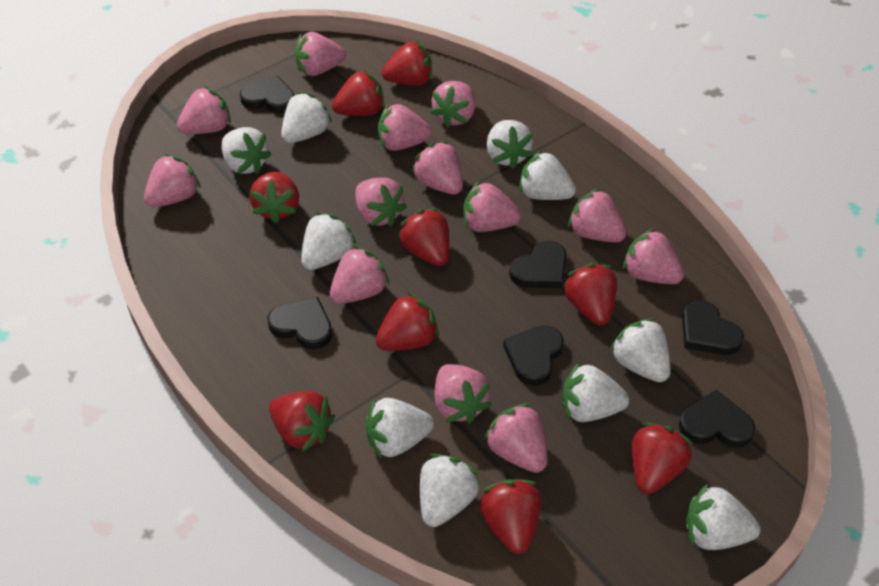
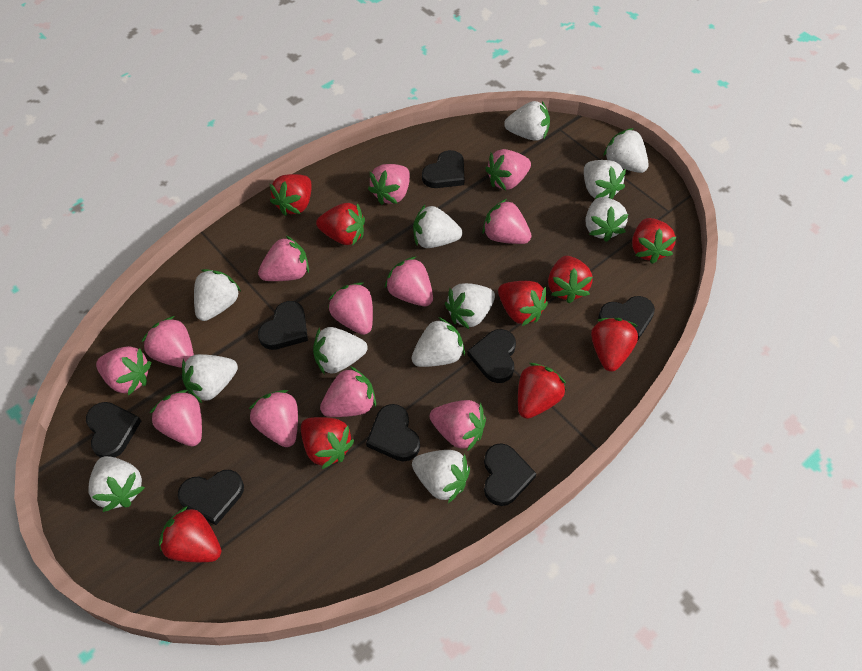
black heart: 6 -> 8
pink strawberry: 13 -> 12
white strawberry: 10 -> 12

